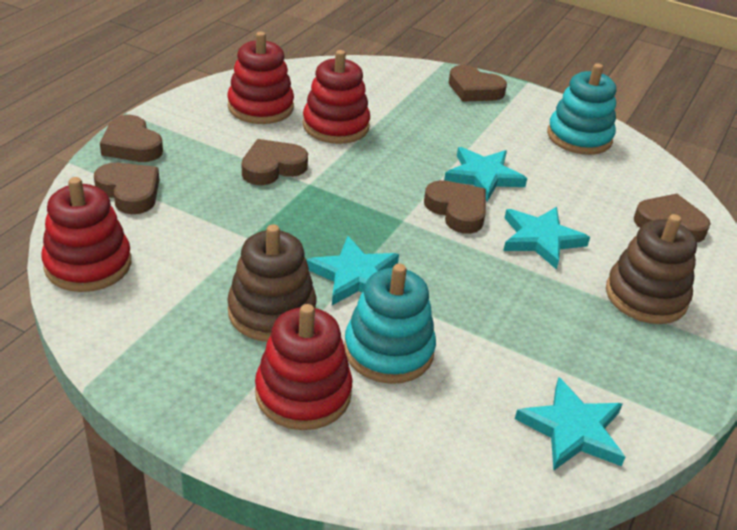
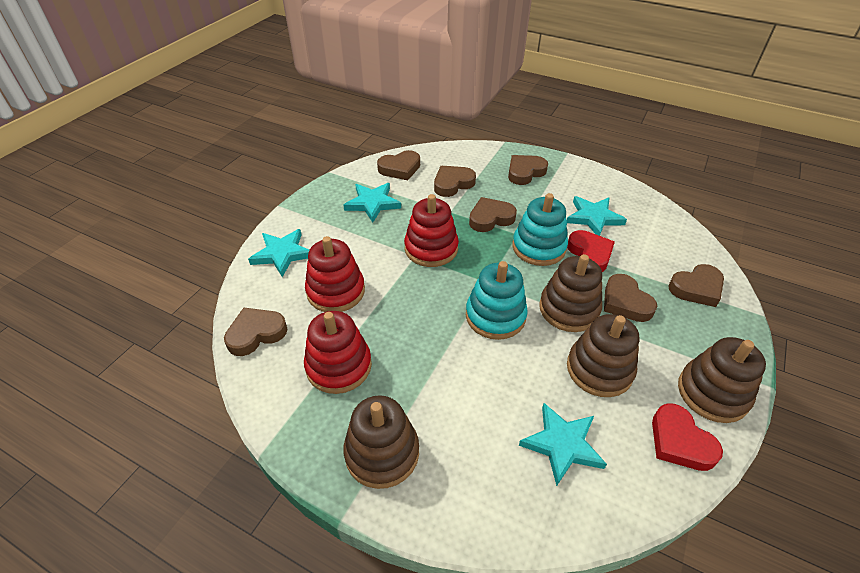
brown heart: 6 -> 7
brown stacking toy: 2 -> 4
red heart: 0 -> 2
red stacking toy: 4 -> 3

